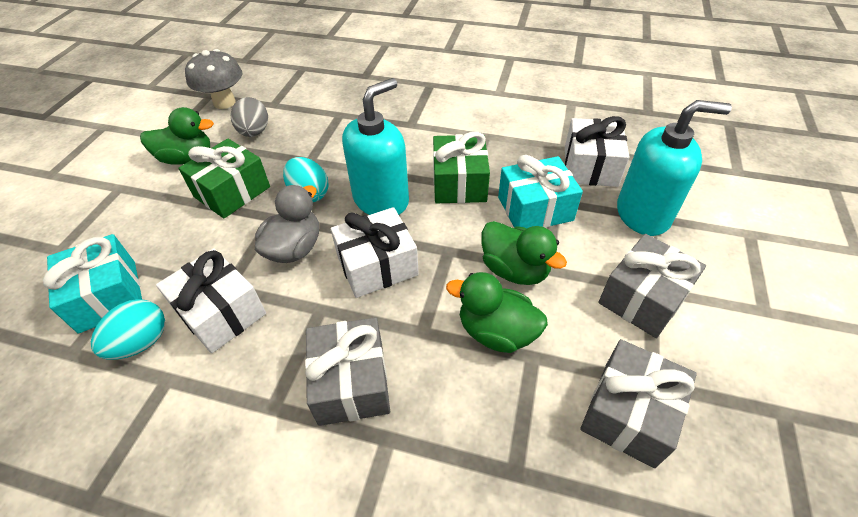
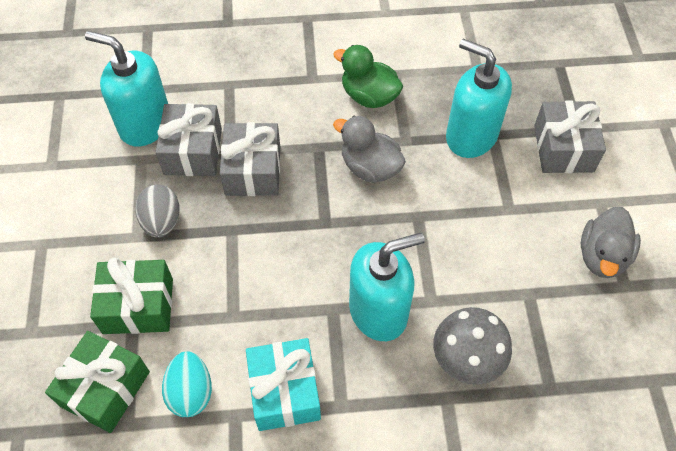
green duck: 3 -> 1
grey duck: 1 -> 2
turquoise egg: 2 -> 1
turquoise gift: 2 -> 1
turquoise soap dispenser: 2 -> 3
white gift: 3 -> 0

